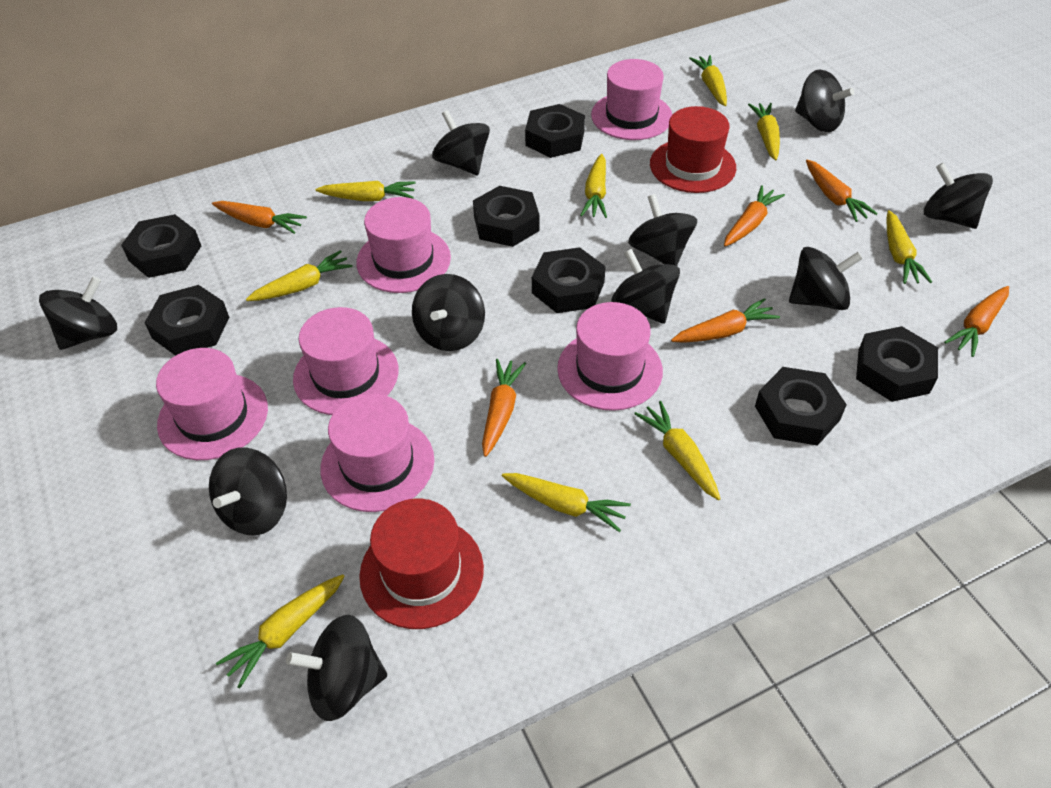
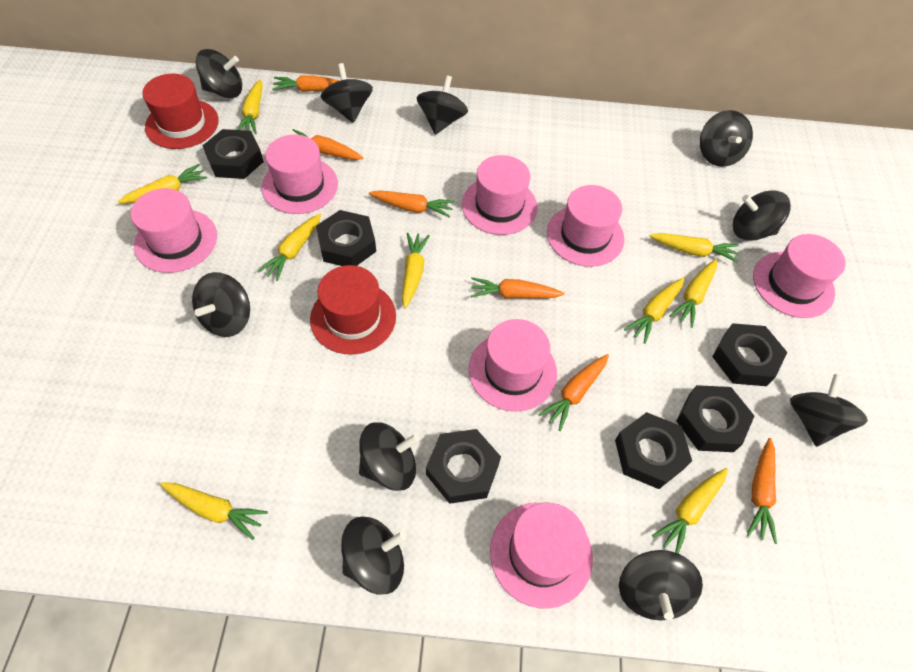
black nut: 7 -> 6
pink hat: 6 -> 7

